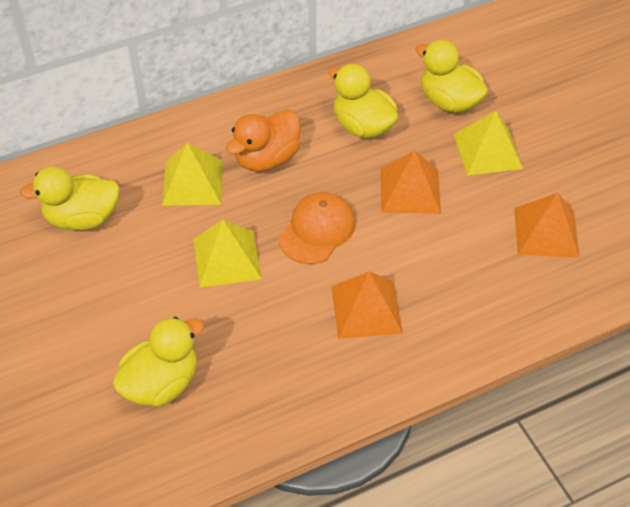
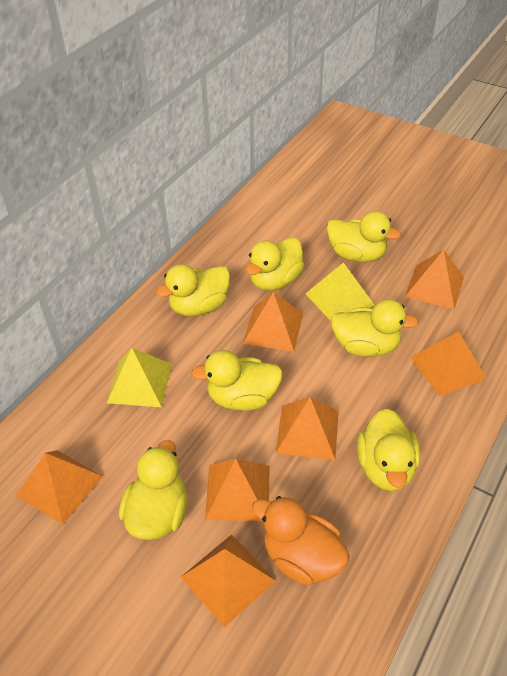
orange cap: 1 -> 0
orange pyramid: 3 -> 7
yellow duck: 4 -> 7
yellow pyramid: 3 -> 2

